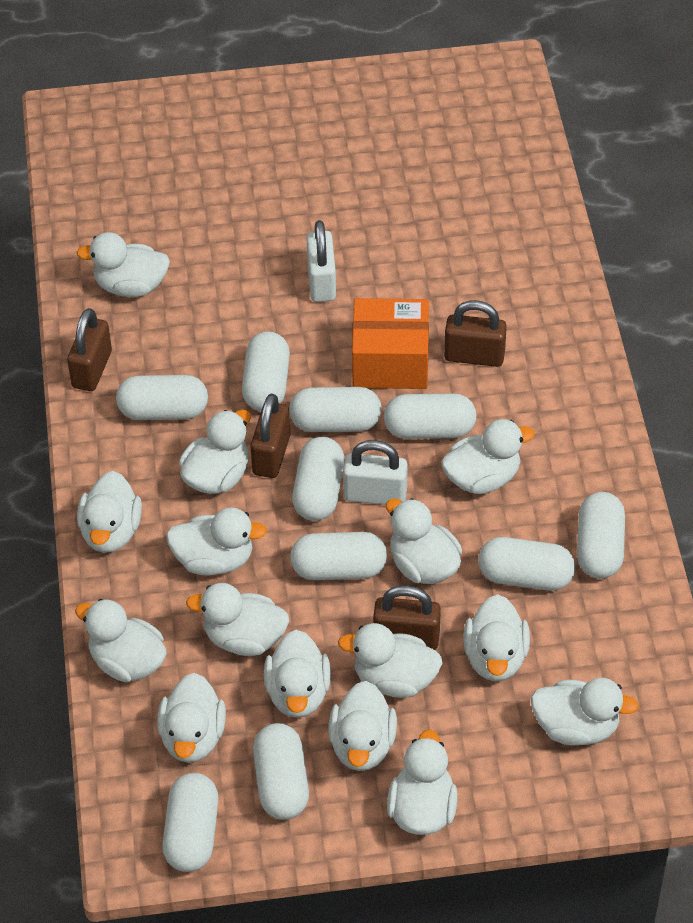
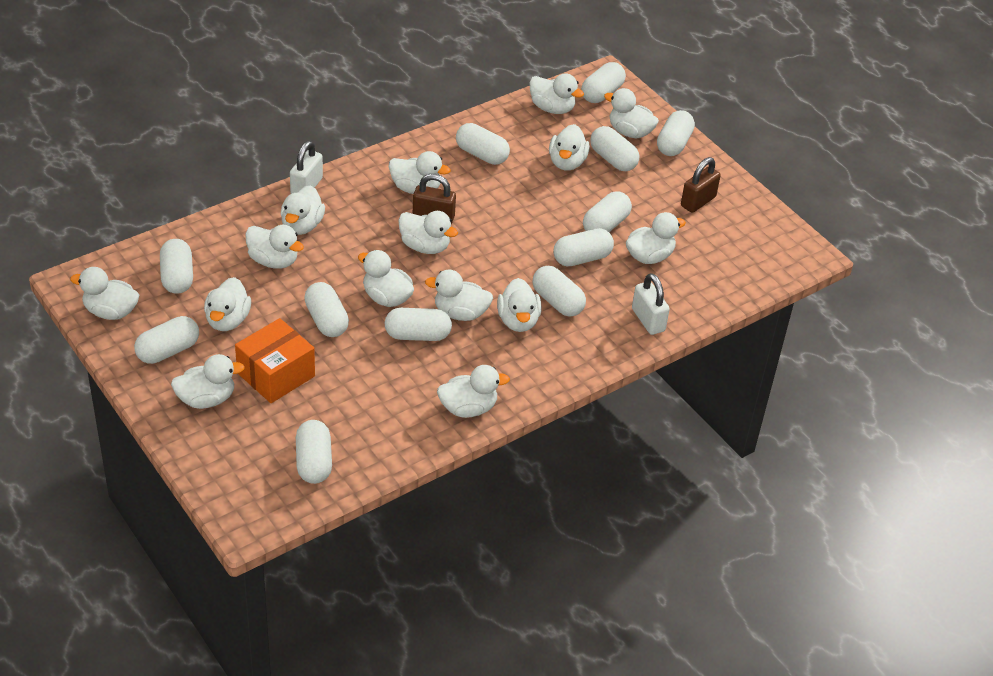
brown padlock: 4 -> 2
white capsule: 10 -> 12

